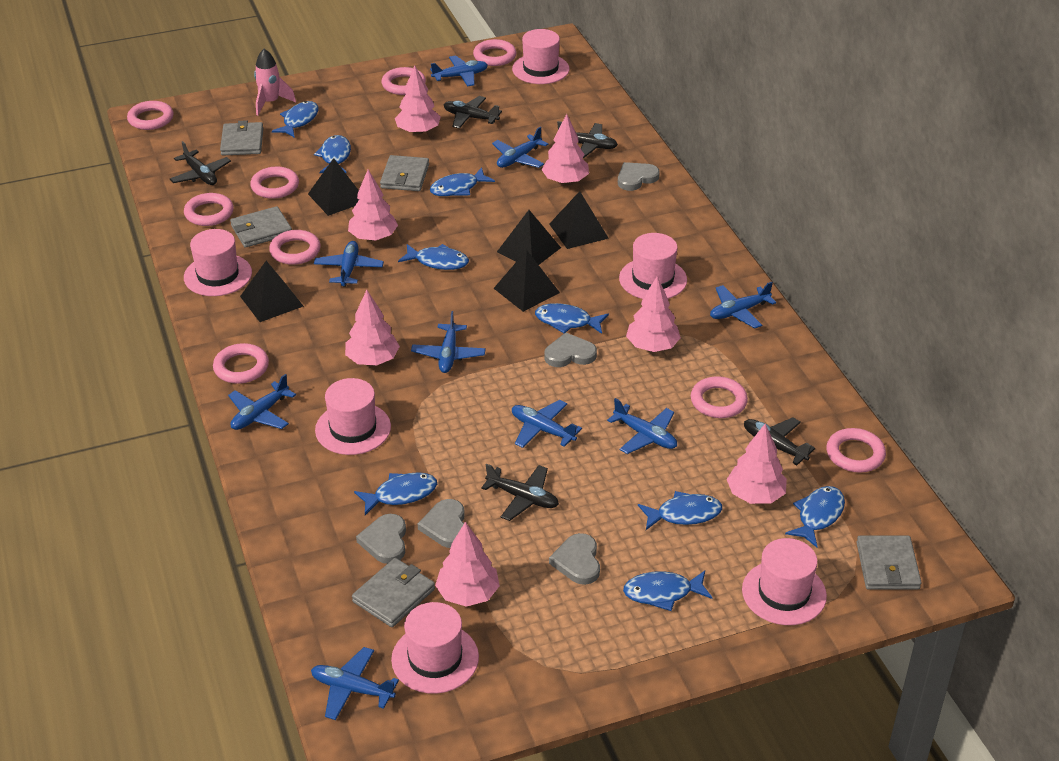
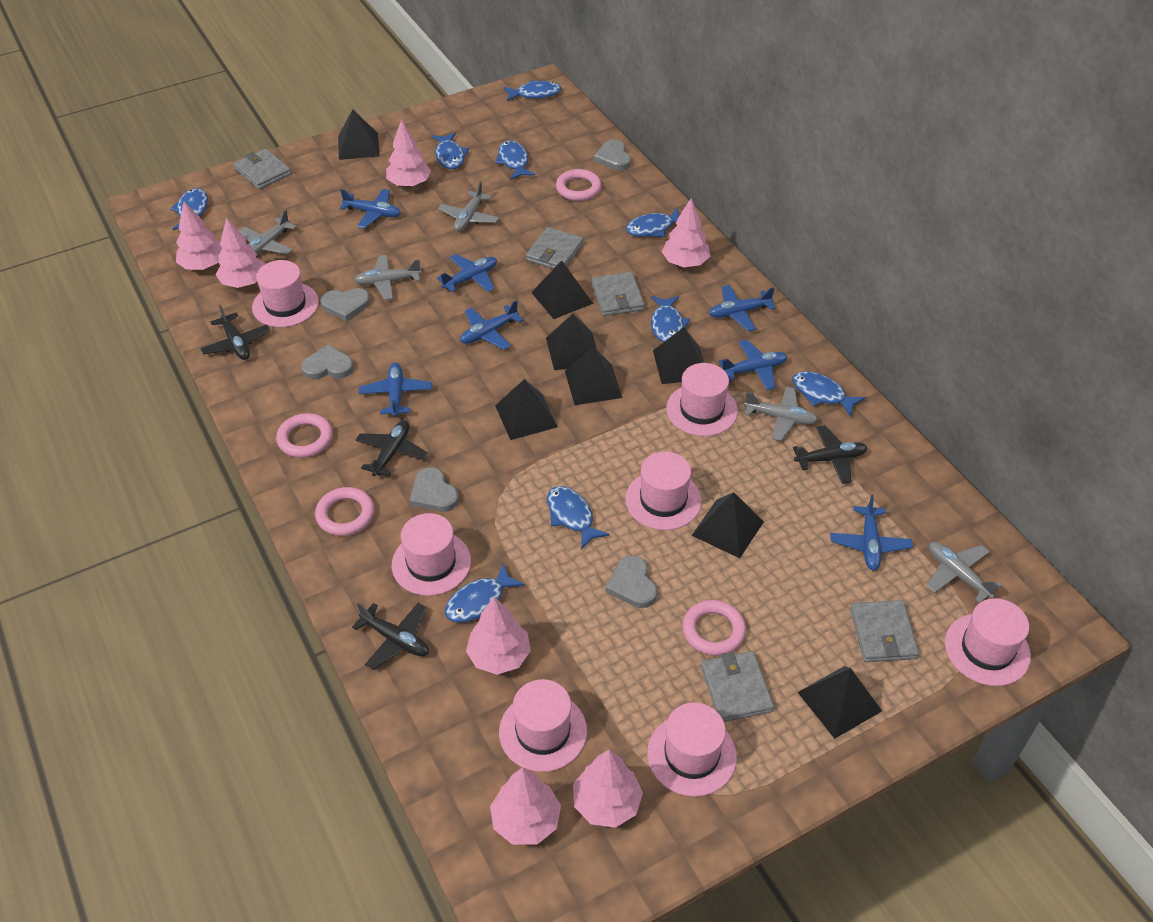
black plane: 5 -> 4
black pyramid: 5 -> 8
blue plane: 9 -> 7
grey plane: 0 -> 5
pink hat: 6 -> 7
pink ring: 9 -> 4
pink rocket: 1 -> 0

